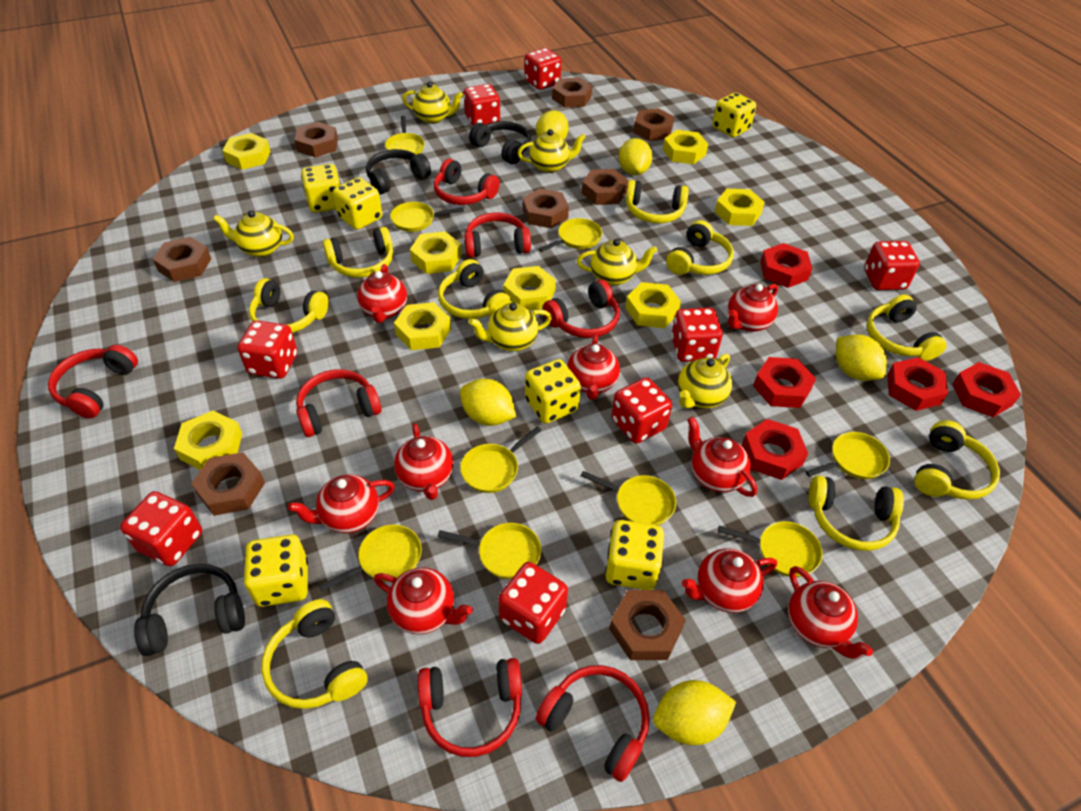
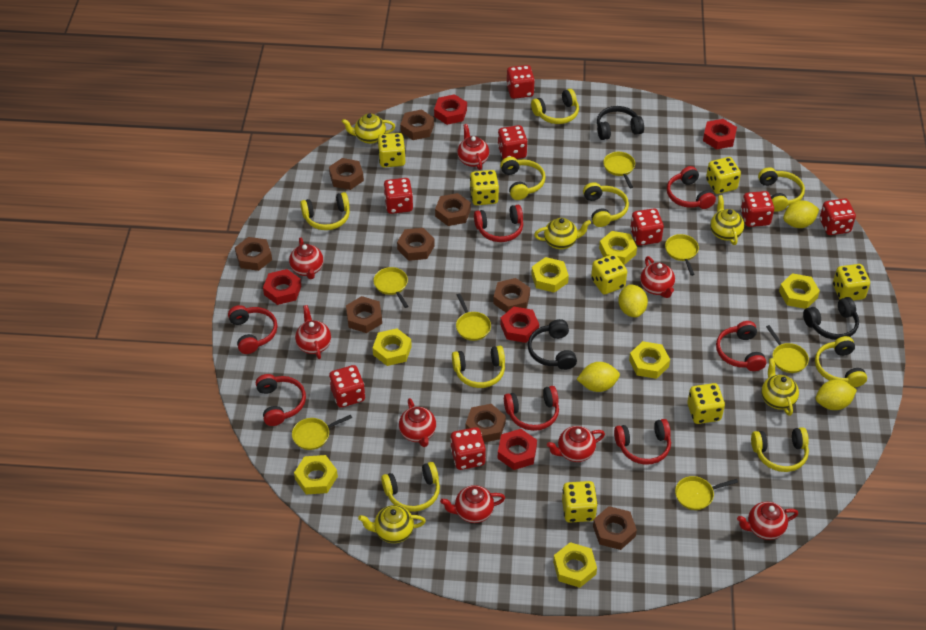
brown nut: 8 -> 9
red teapot: 9 -> 8
yellow dice: 6 -> 7
yellow lemon: 5 -> 4
yellow nut: 8 -> 7
yellow pan: 9 -> 7
yellow teapot: 6 -> 5

